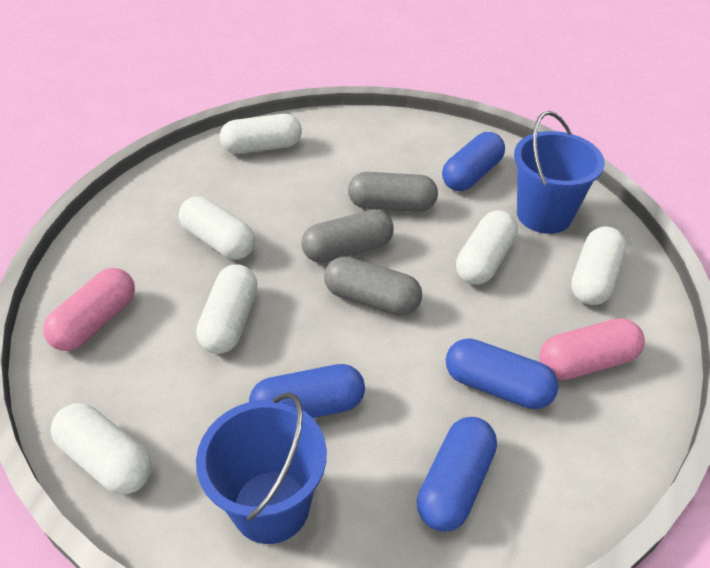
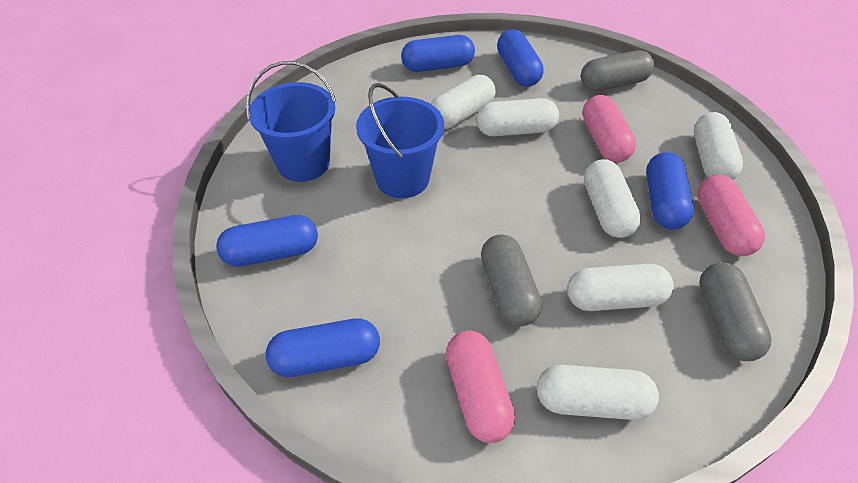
blue capsule: 4 -> 5
pink capsule: 2 -> 3

